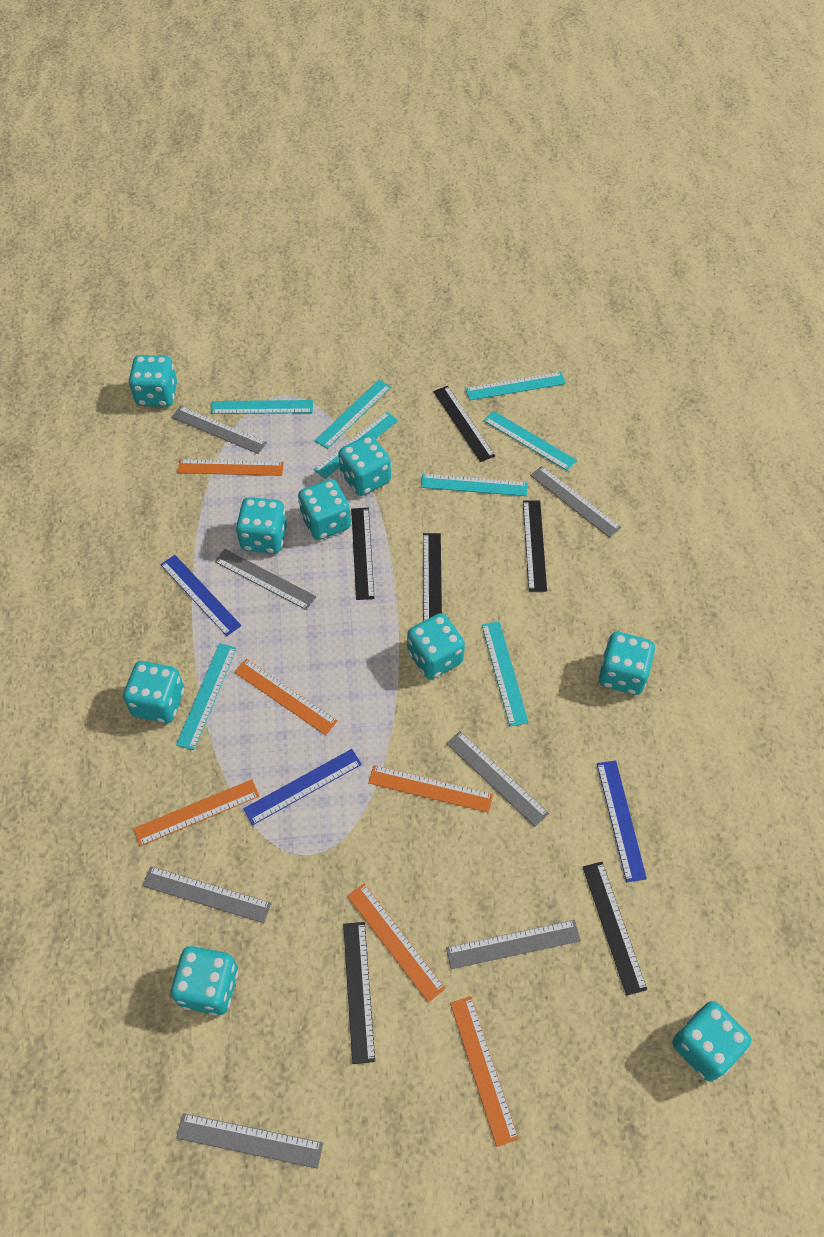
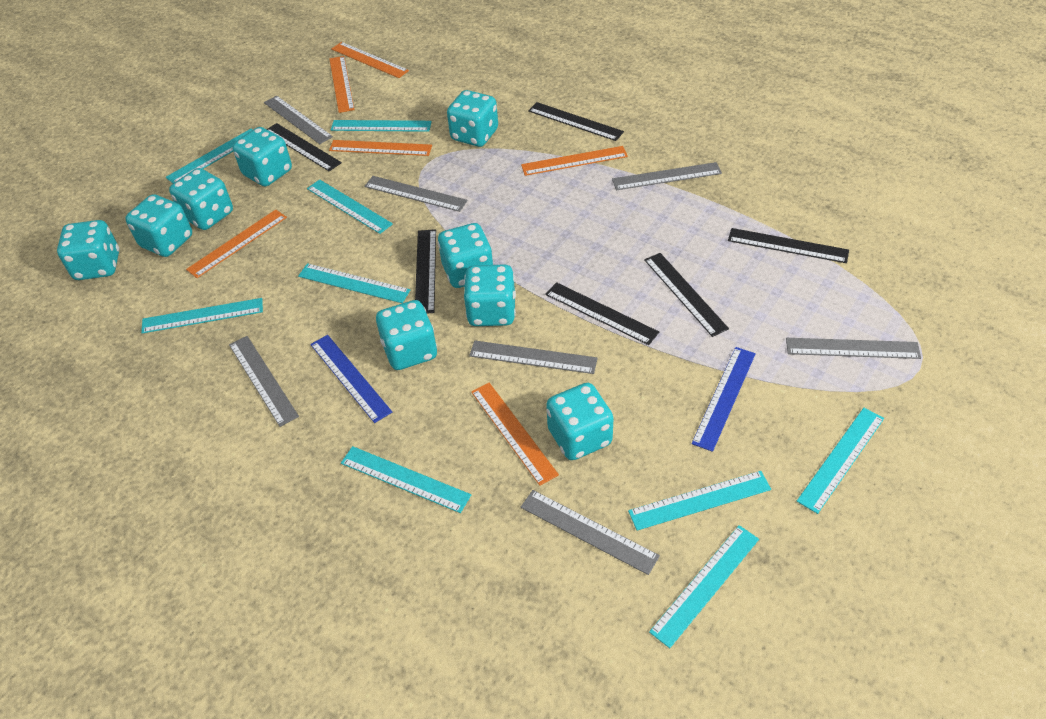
blue ruler: 3 -> 2
turquoise ruler: 8 -> 9

